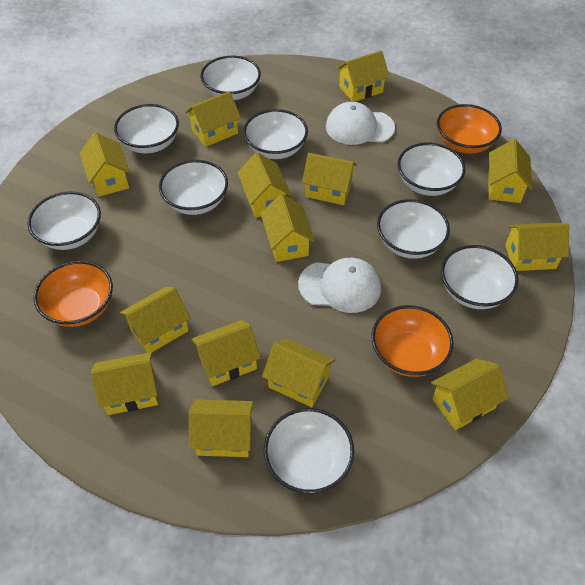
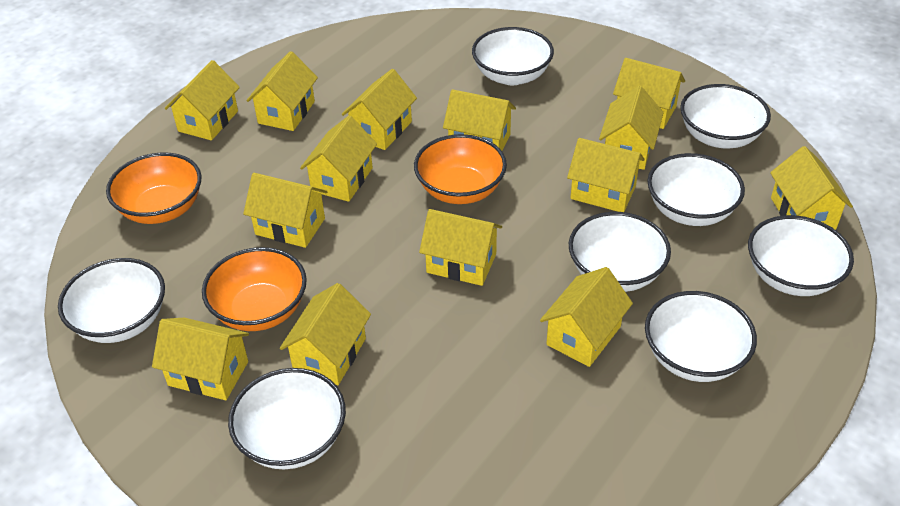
white bowl: 9 -> 8
white cap: 2 -> 0

